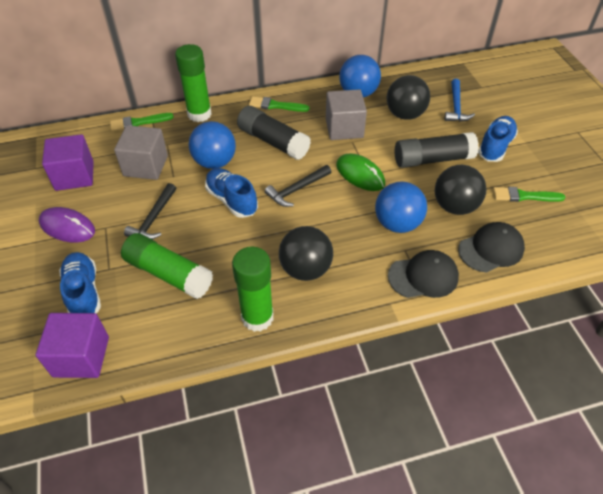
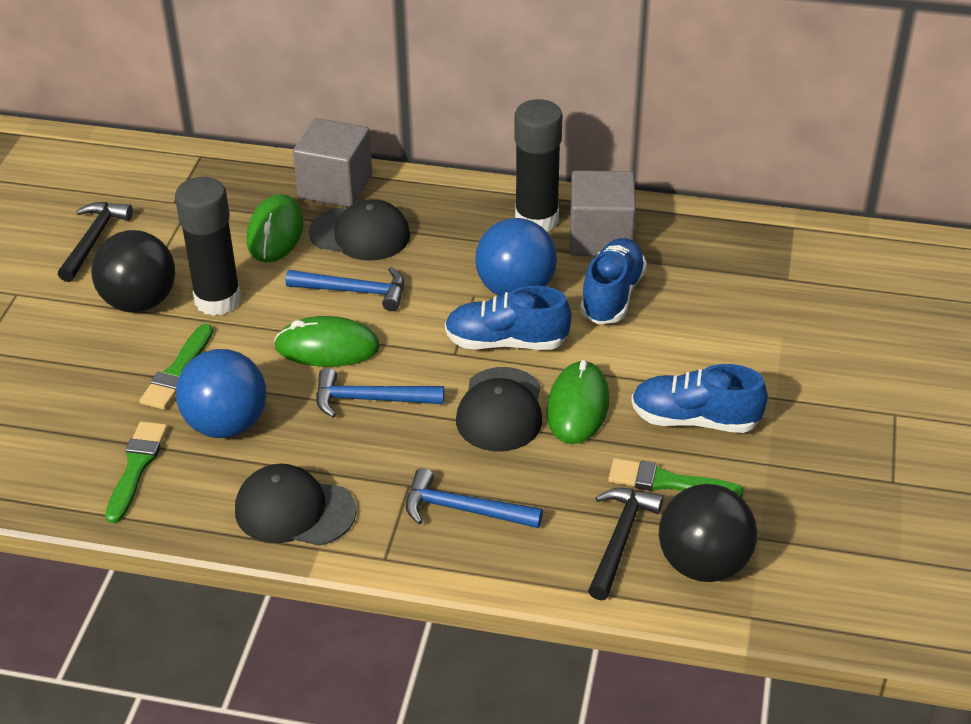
black ball: 3 -> 2
black cap: 2 -> 3
blue ball: 3 -> 2
blue hammer: 1 -> 3
green glue stick: 3 -> 0
green mouse: 1 -> 3
purple cube: 2 -> 0
purple mouse: 1 -> 0

